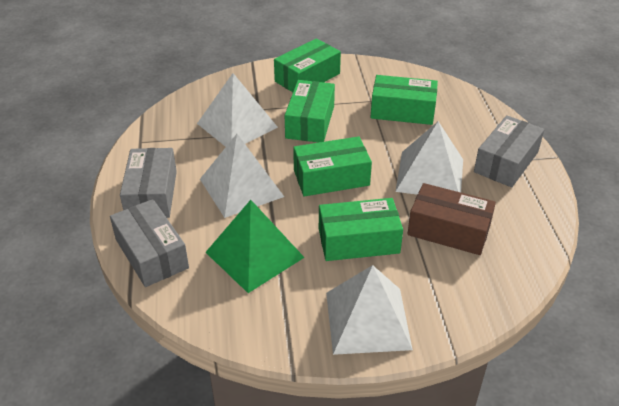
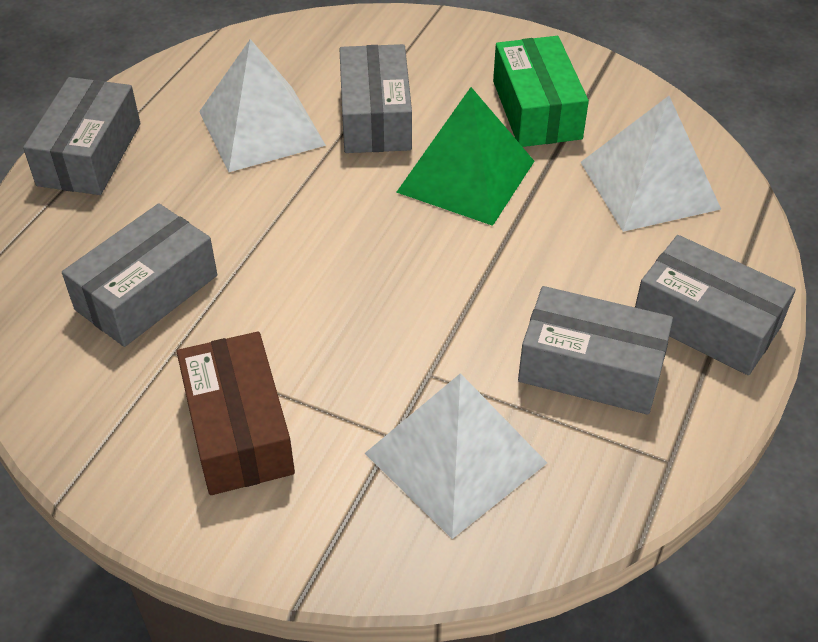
green box: 5 -> 1
grey box: 3 -> 5
white pyramid: 4 -> 3

